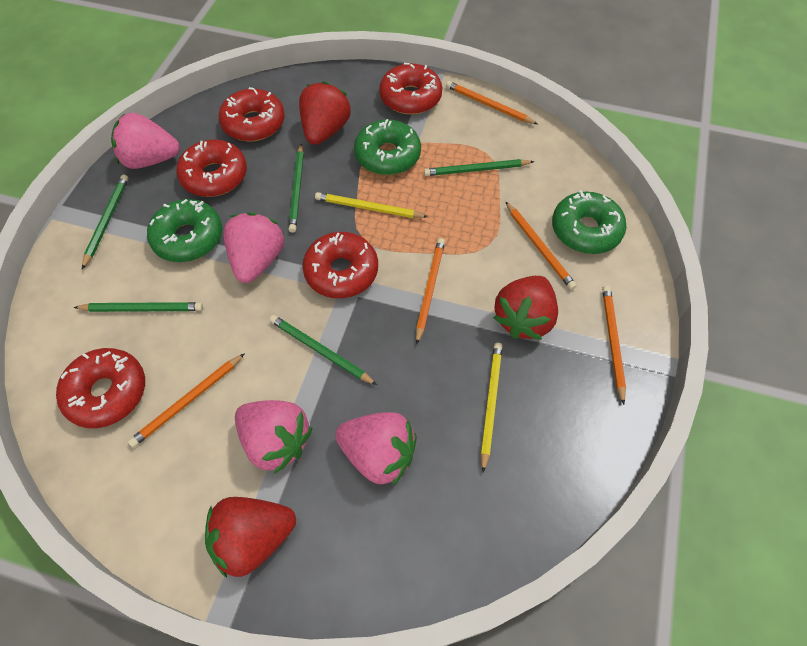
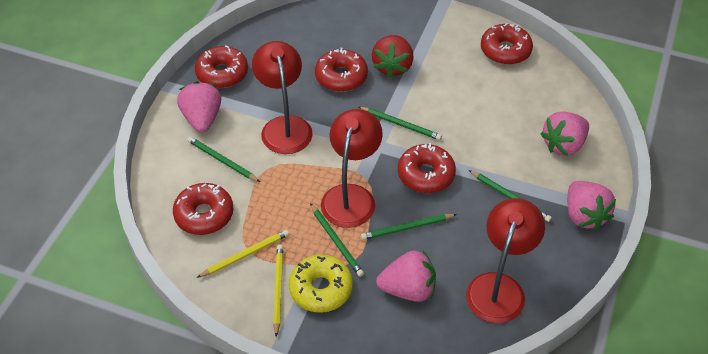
green donut: 3 -> 0
orange pencil: 5 -> 0
red lamp: 0 -> 3
red strawberry: 3 -> 1
yellow donut: 0 -> 1

